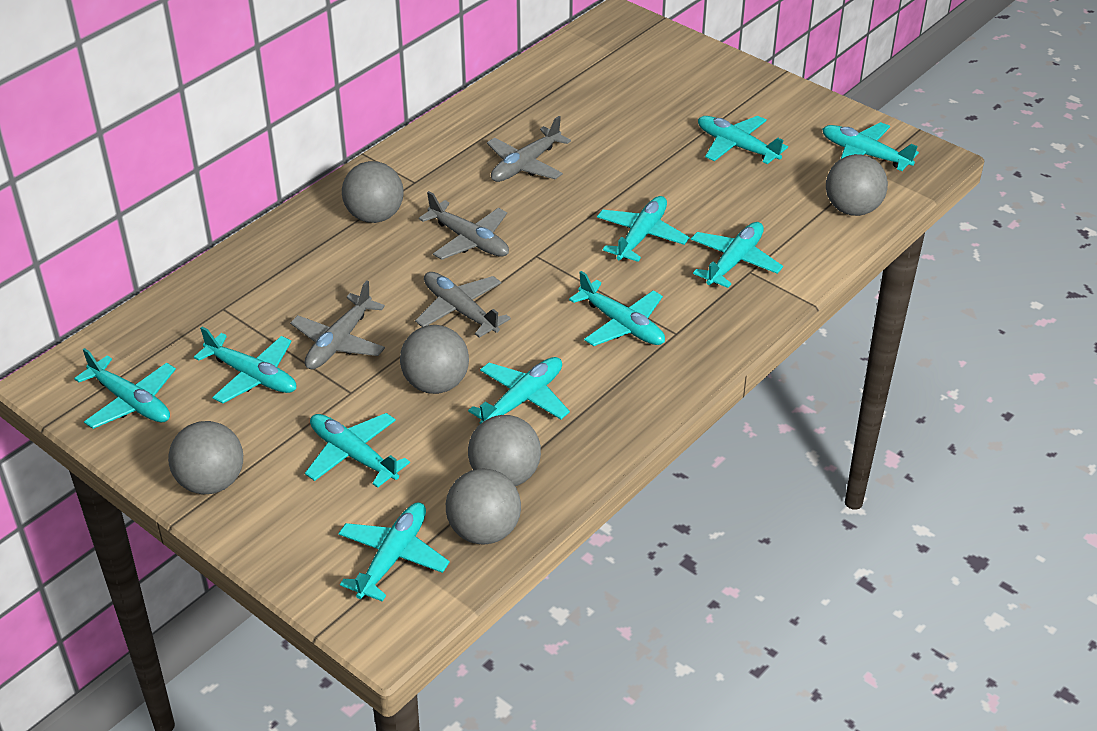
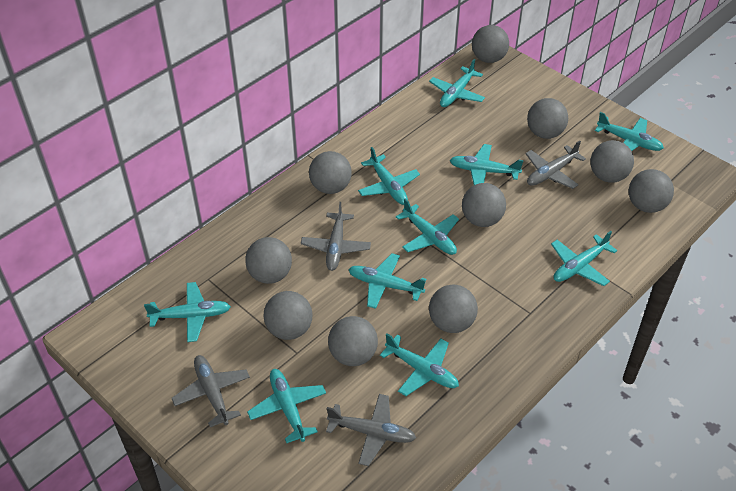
grey ball: 6 -> 10

